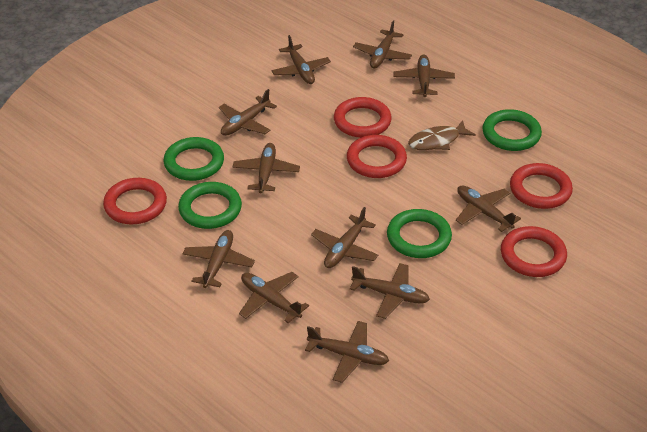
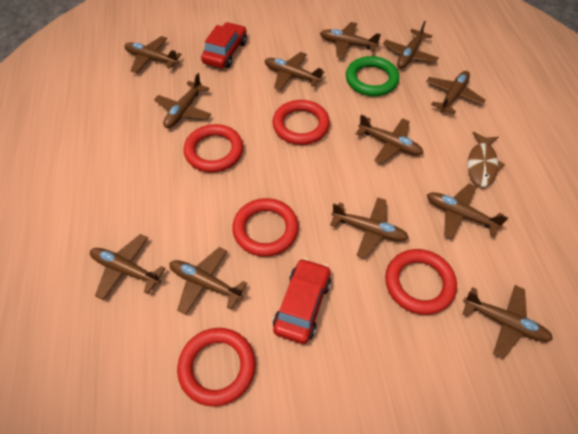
brown plane: 11 -> 12
green ring: 4 -> 1
red car: 0 -> 2

